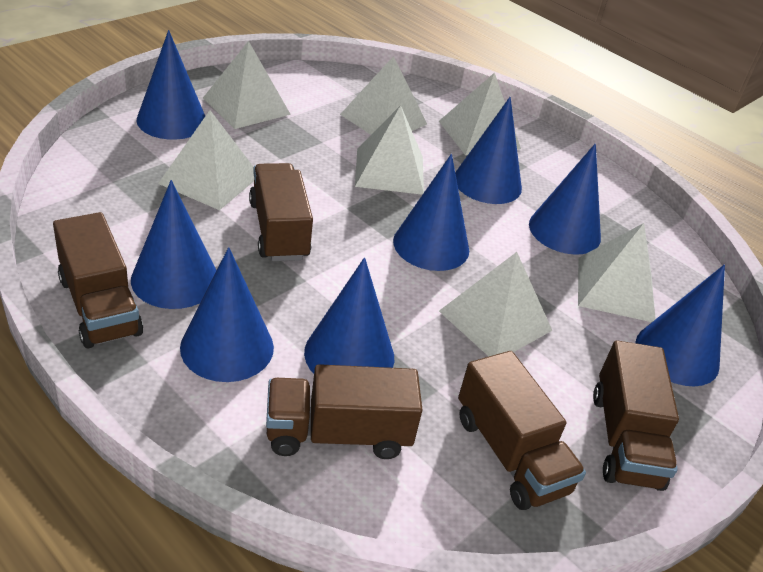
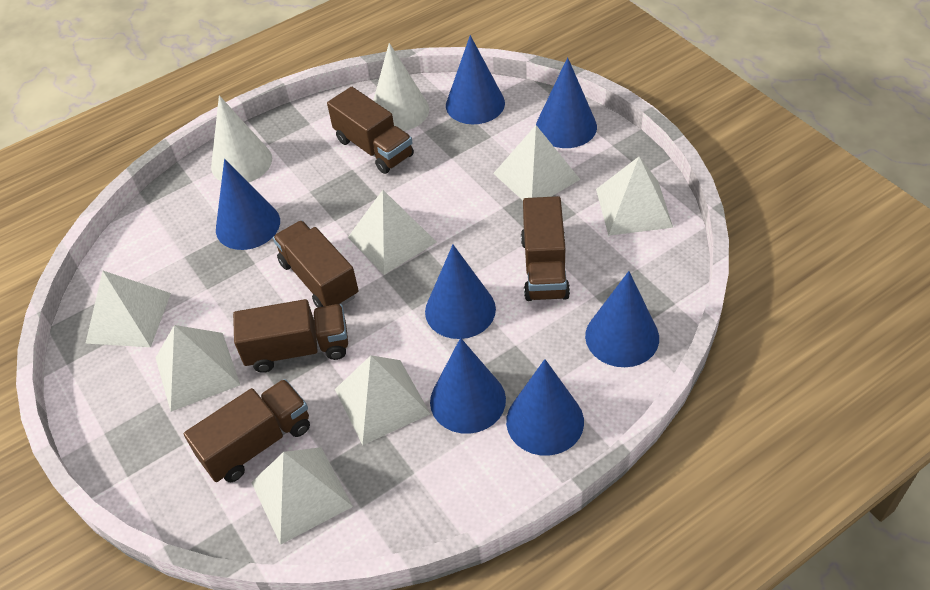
blue cone: 8 -> 7
white cone: 0 -> 2

